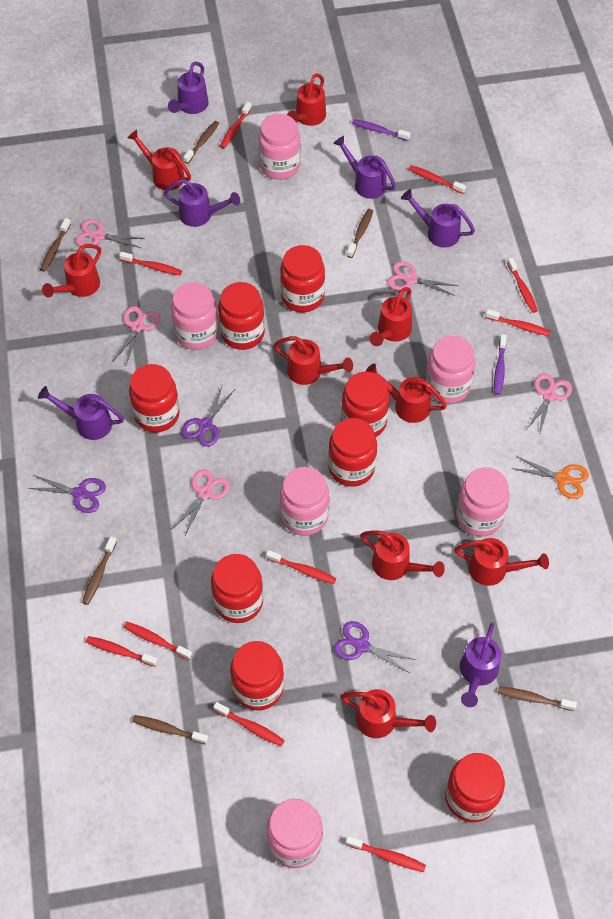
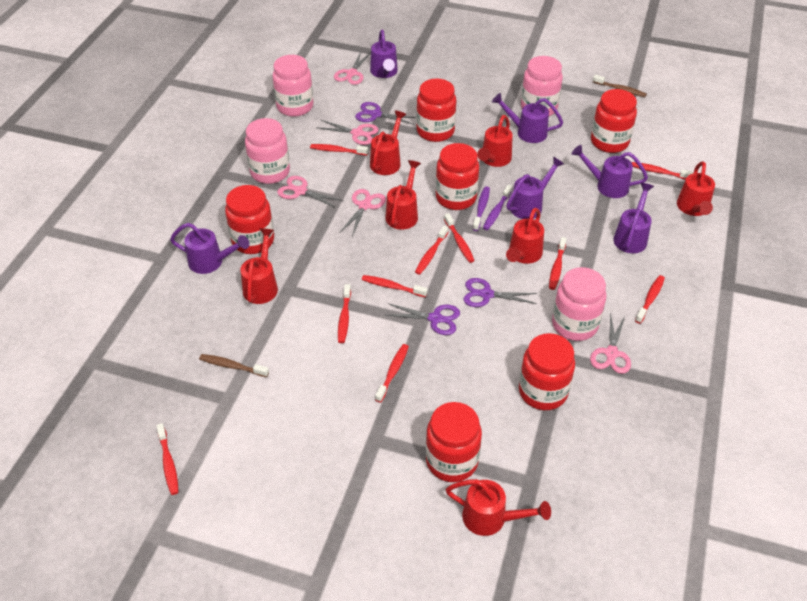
brown toothbrush: 6 -> 2
orange scissors: 1 -> 0
pink jar: 6 -> 4
red jar: 8 -> 6
red watering can: 9 -> 7

